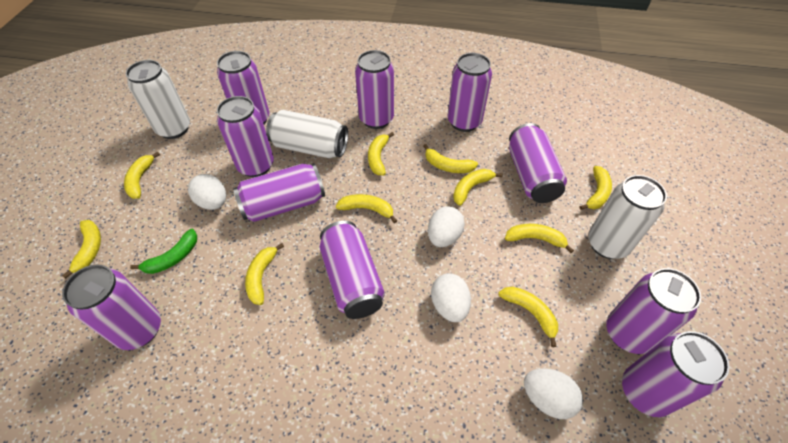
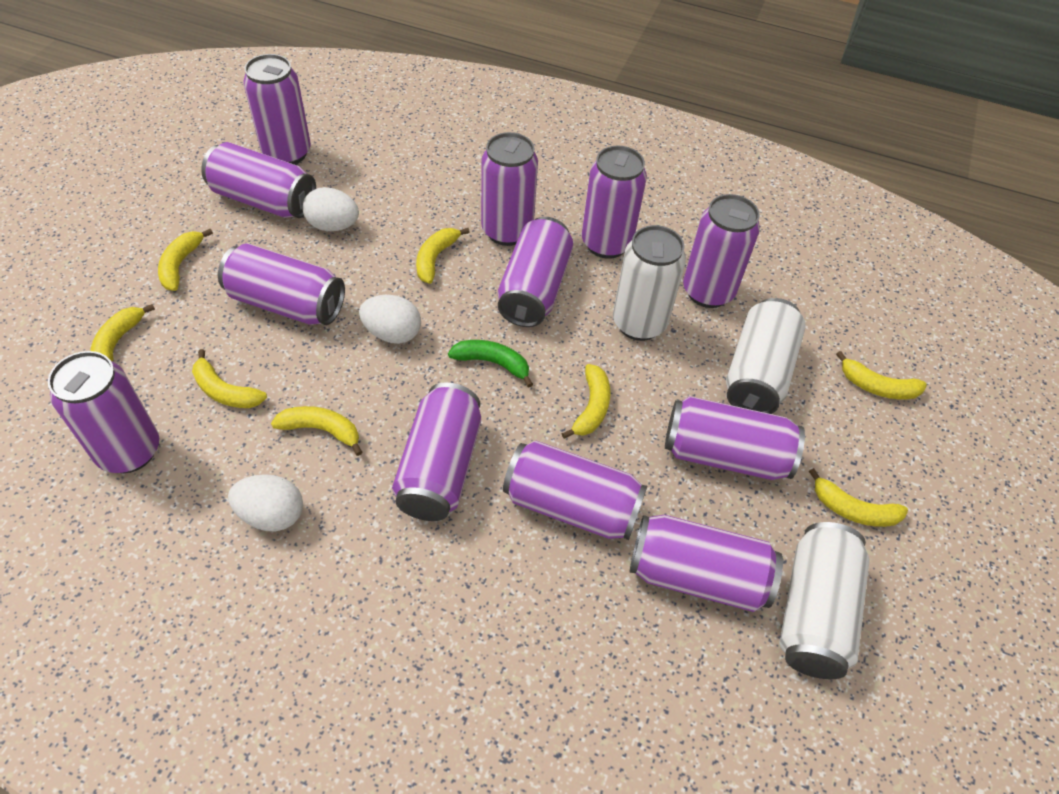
purple can: 10 -> 12
white egg: 4 -> 3
yellow banana: 10 -> 8

